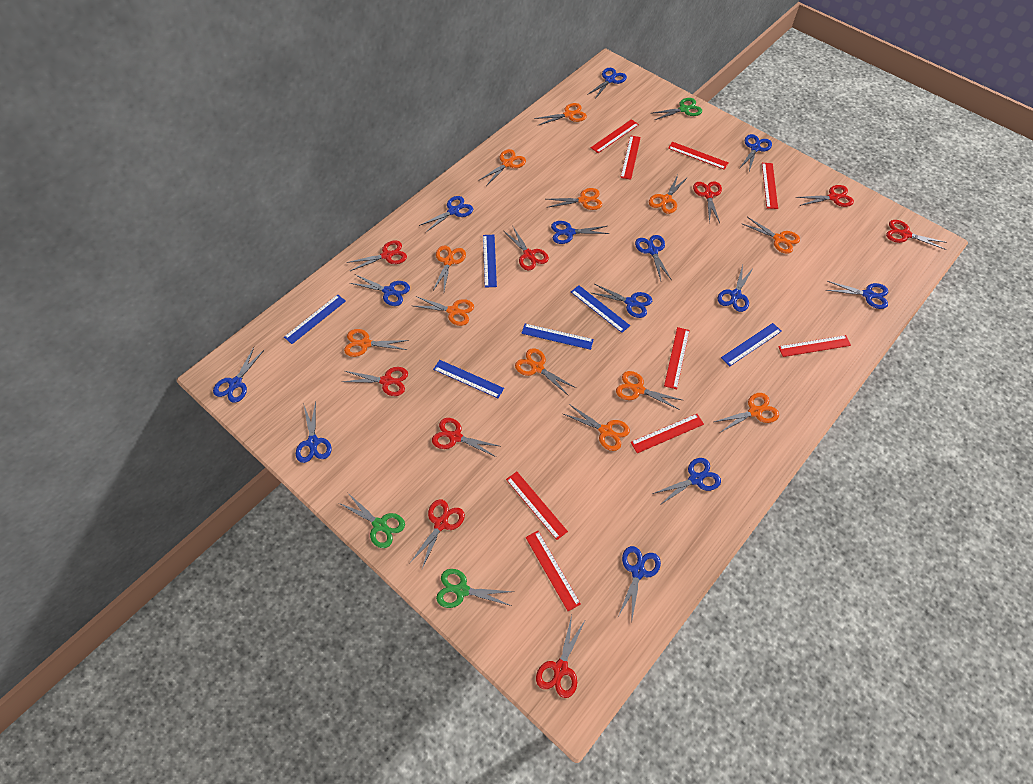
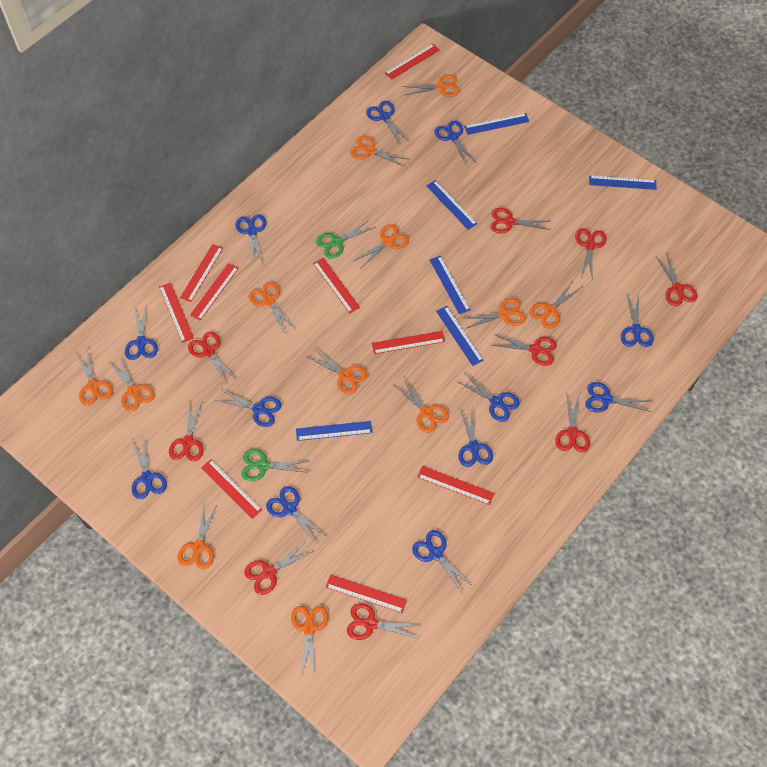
blue scissors: 13 -> 12
green scissors: 3 -> 2

